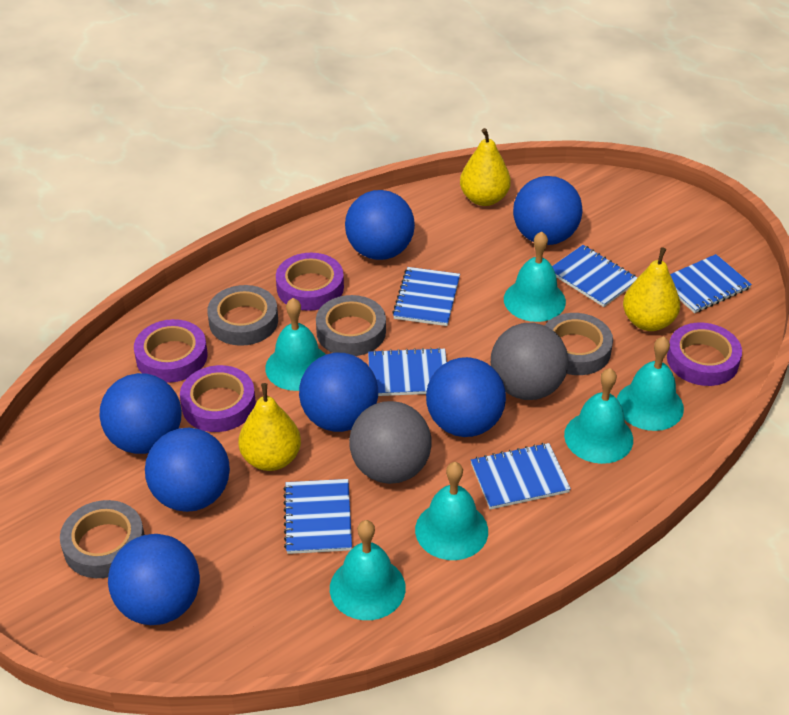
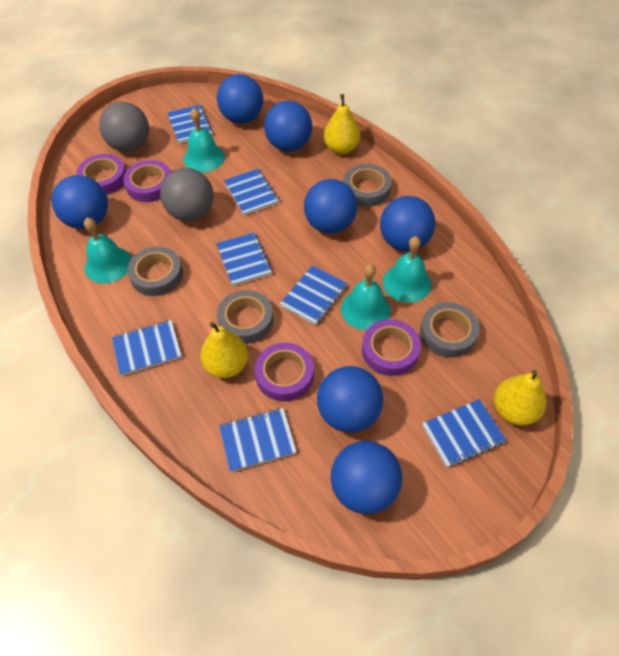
blue notebook: 6 -> 7
turquoise bell: 6 -> 4

